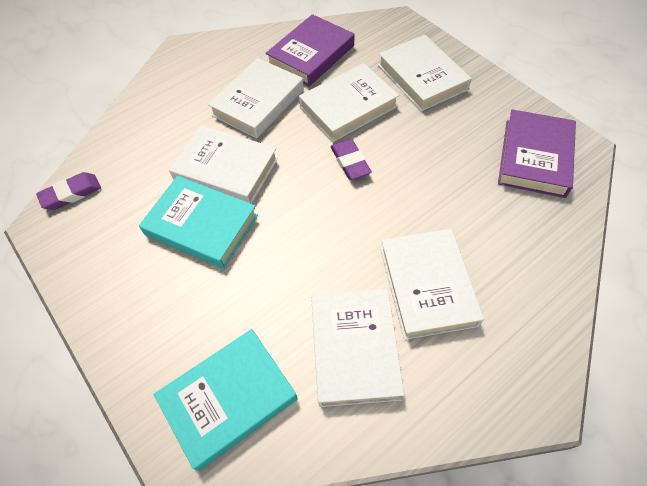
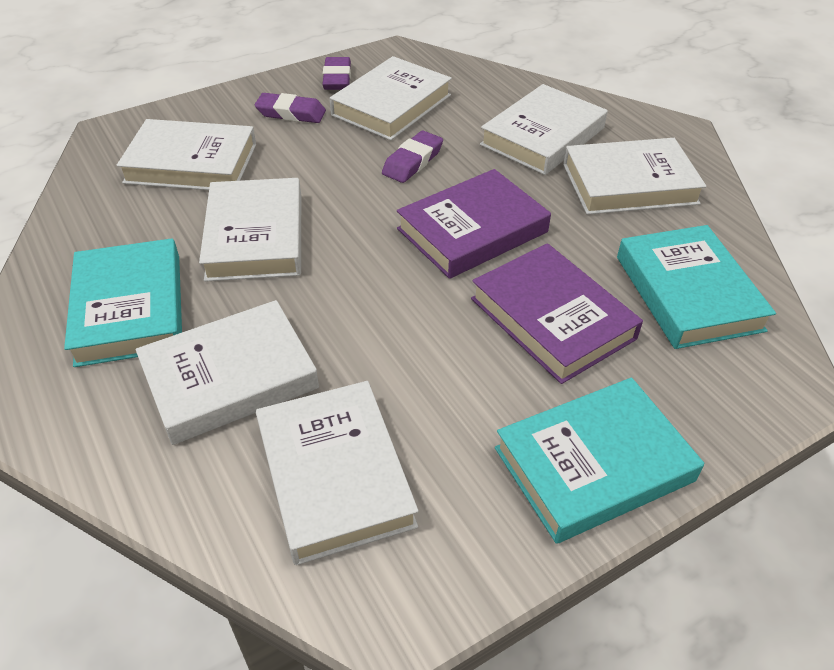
purple eraser: 2 -> 3
turquoise book: 2 -> 3
white book: 6 -> 7

